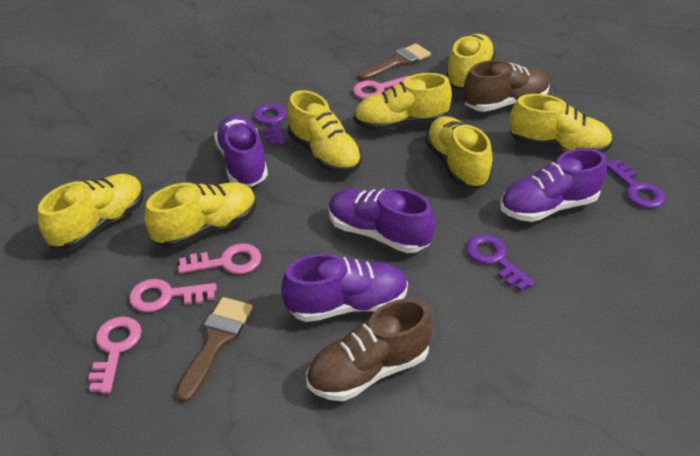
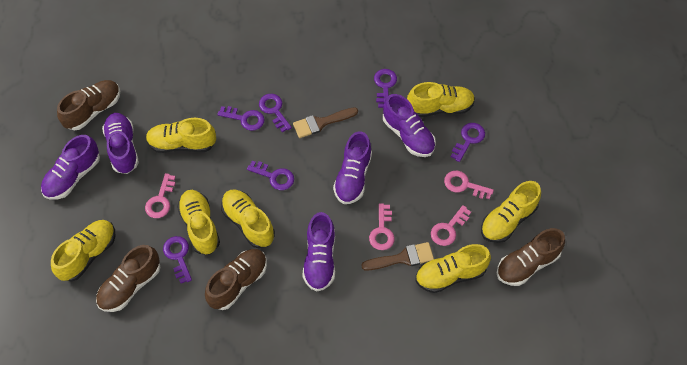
brown shoe: 2 -> 4
purple key: 3 -> 6
purple shoe: 4 -> 5

